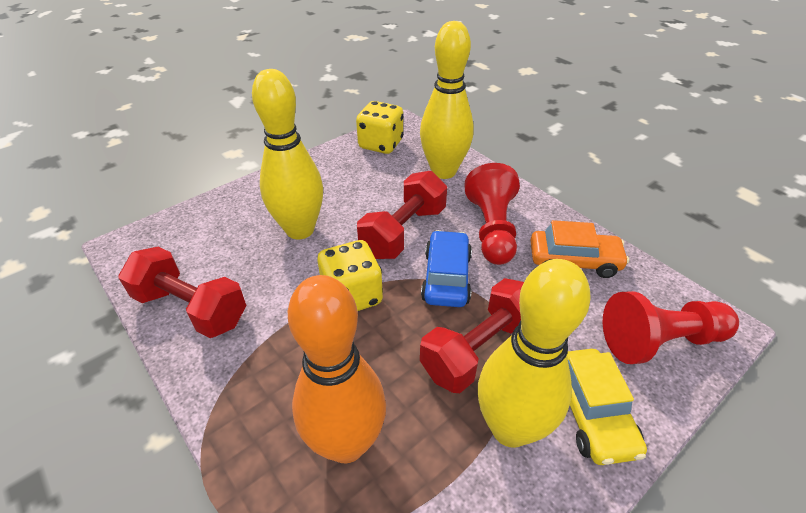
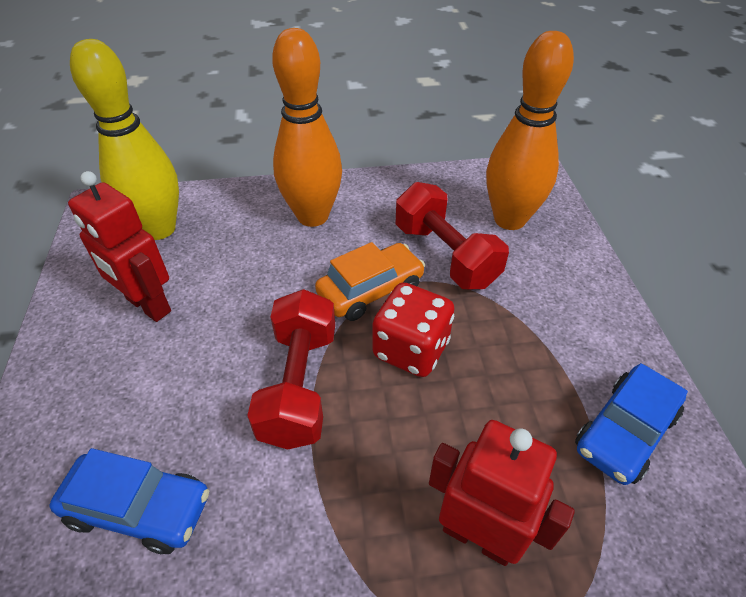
blue car: 1 -> 2
orange bowling pin: 1 -> 2
red dice: 0 -> 1
red dumbbell: 3 -> 2
red pawn: 2 -> 0
red robot: 0 -> 2
yellow bowling pin: 3 -> 1
yellow car: 1 -> 0
yellow dice: 2 -> 0

